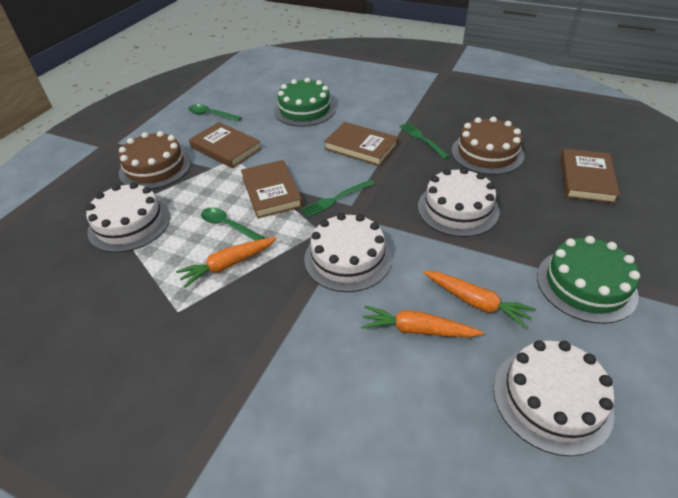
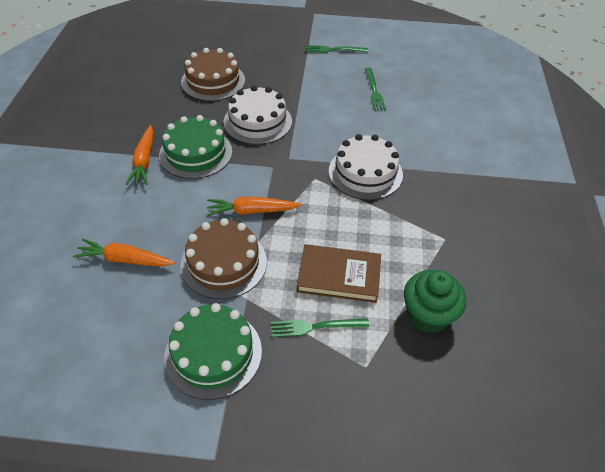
brown book: 4 -> 1
green cupcake: 0 -> 1
green fork: 2 -> 3
green spoon: 2 -> 0
white cake: 4 -> 2

